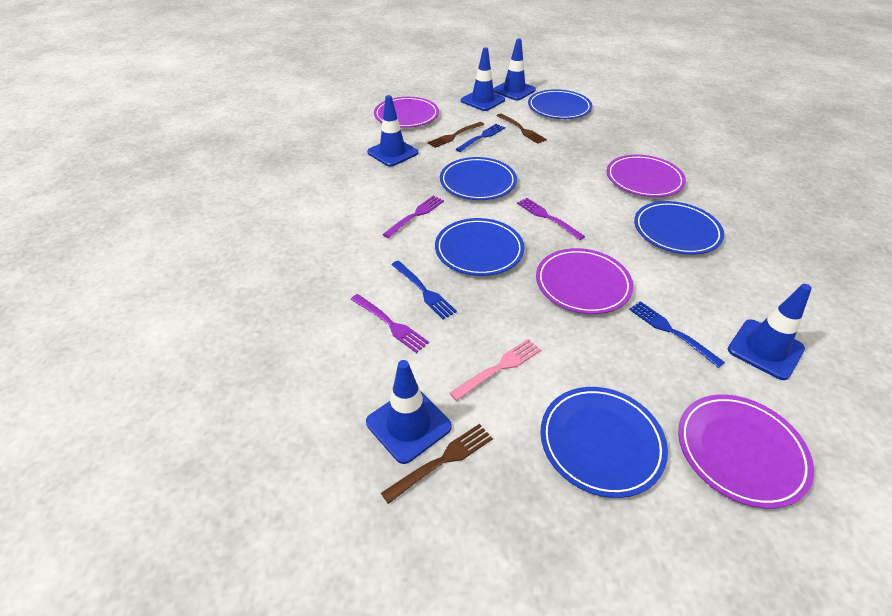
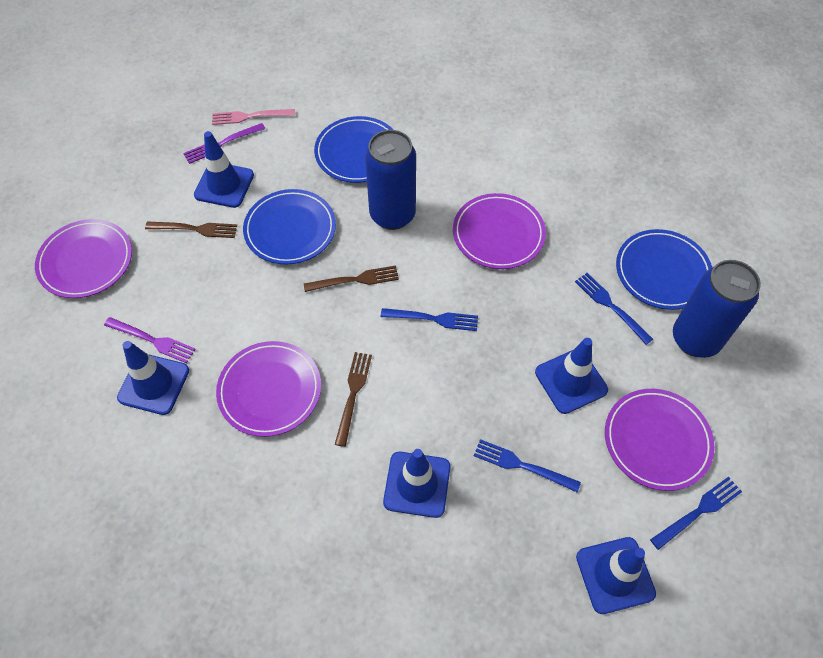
blue can: 0 -> 2
blue fork: 3 -> 4
blue plate: 5 -> 3
purple fork: 3 -> 2

